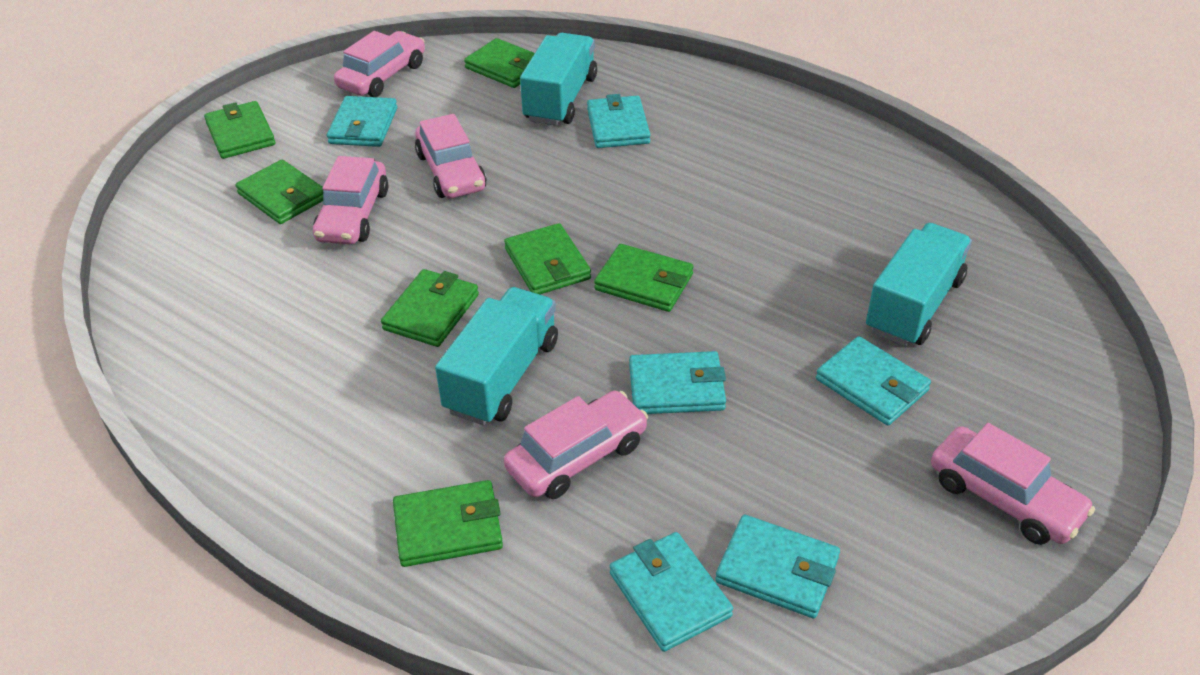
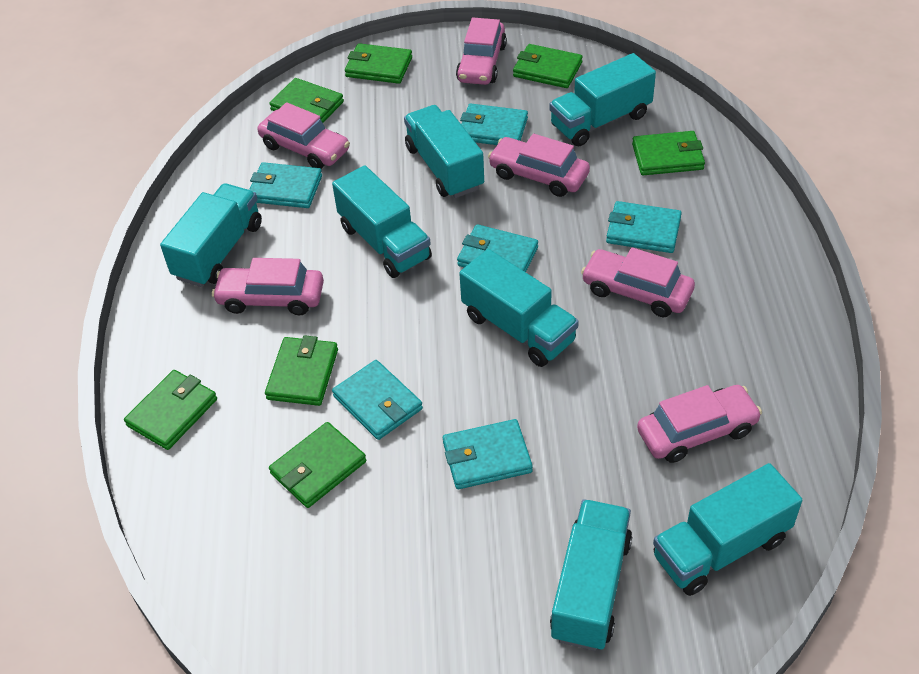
pink car: 5 -> 6
turquoise truck: 3 -> 7

